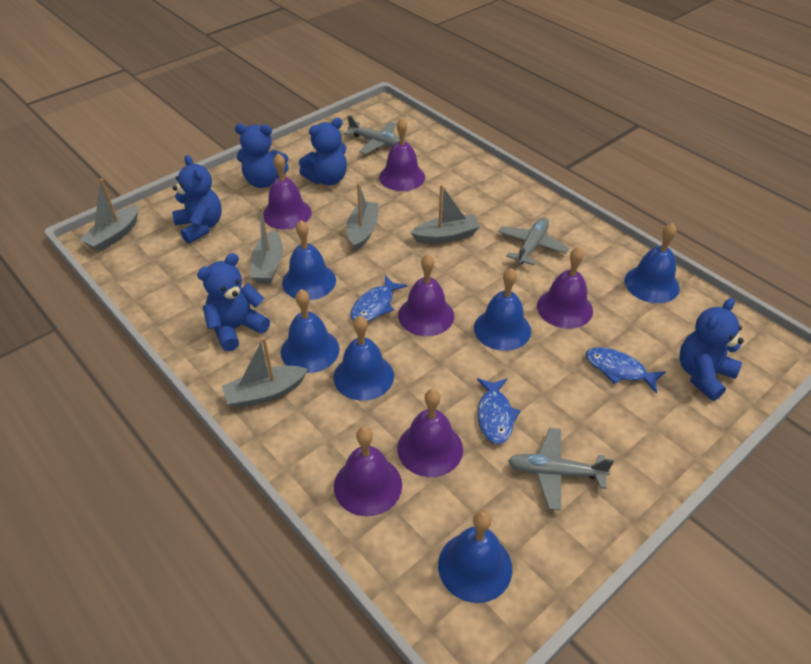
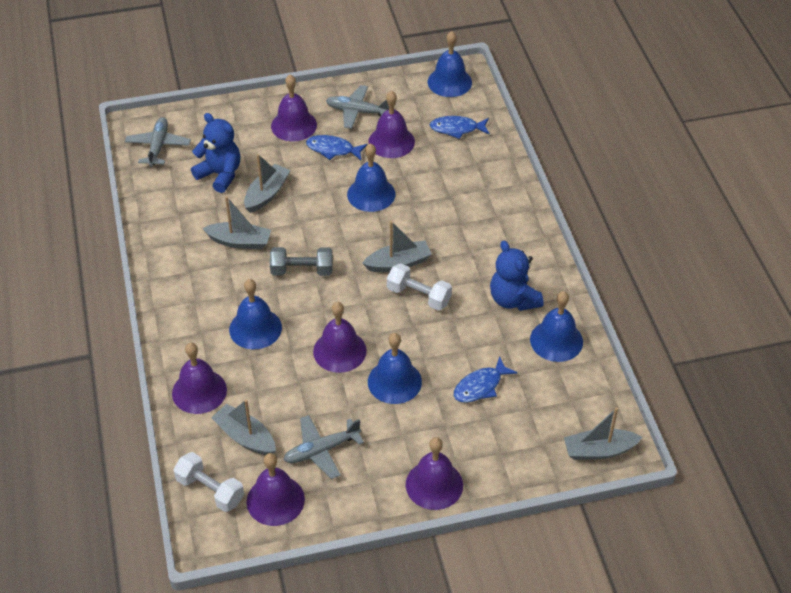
blue bell: 6 -> 5
blue teddy bear: 5 -> 2
grey dumbbell: 0 -> 1
white dumbbell: 0 -> 2

